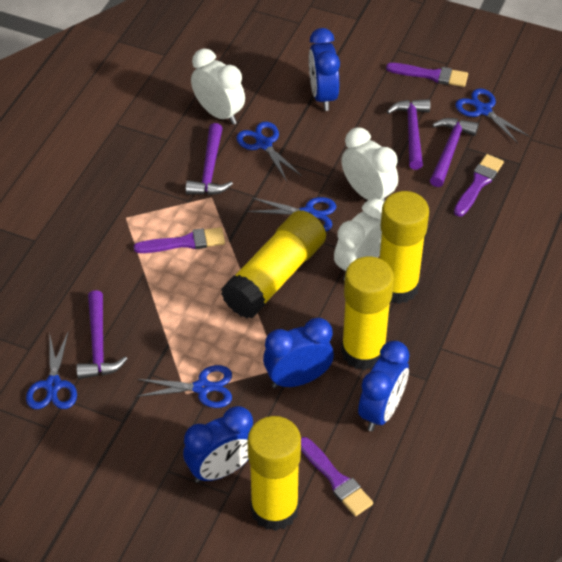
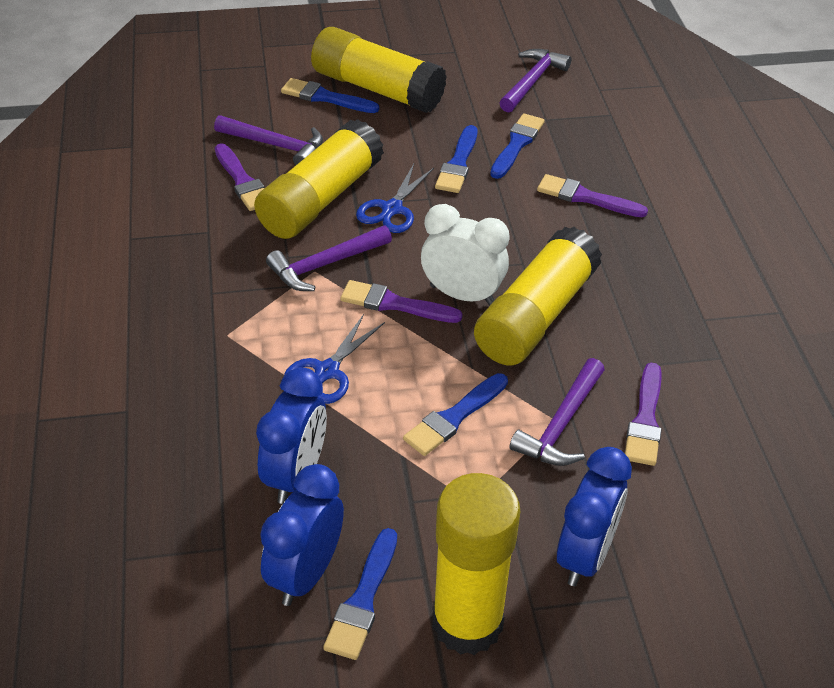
blue brush: 0 -> 5
blue clock: 4 -> 3
blue scissors: 5 -> 2
white clock: 3 -> 1

